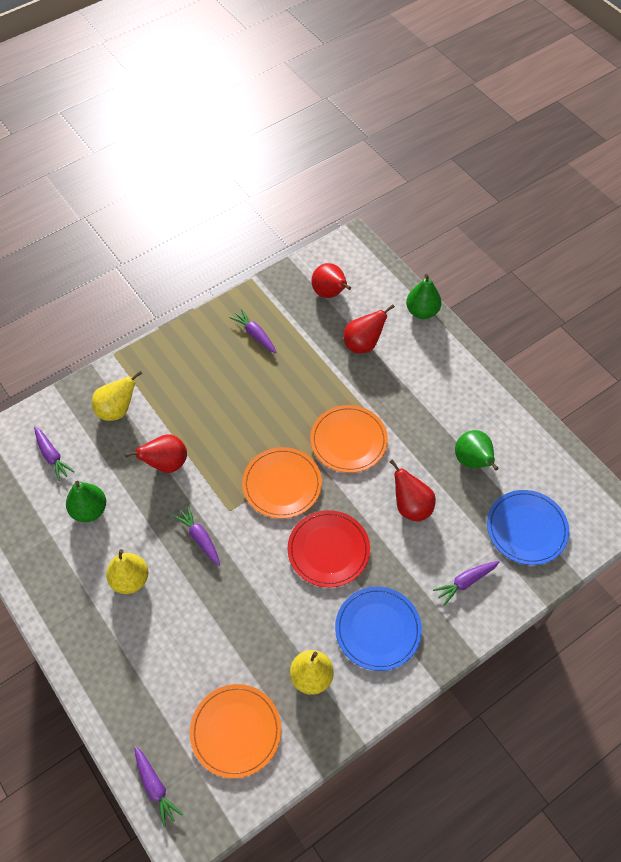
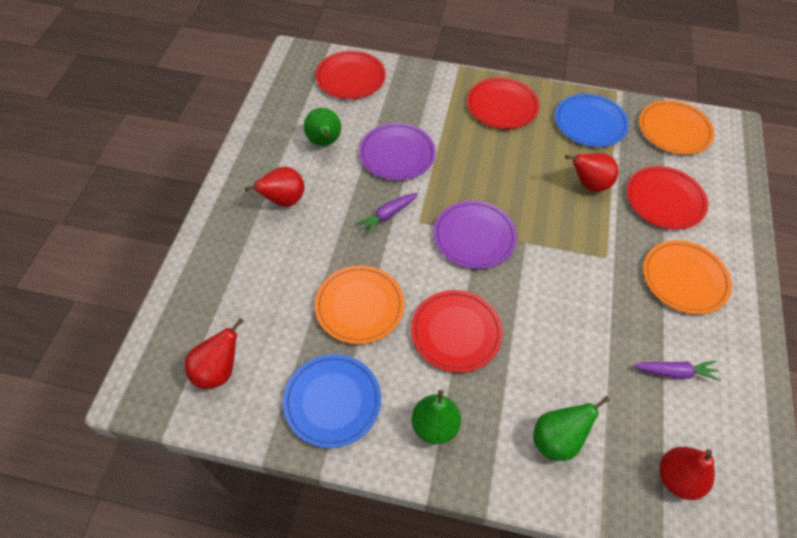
purple carrot: 5 -> 2
purple plate: 0 -> 2
red plate: 1 -> 4
yellow pear: 3 -> 0

